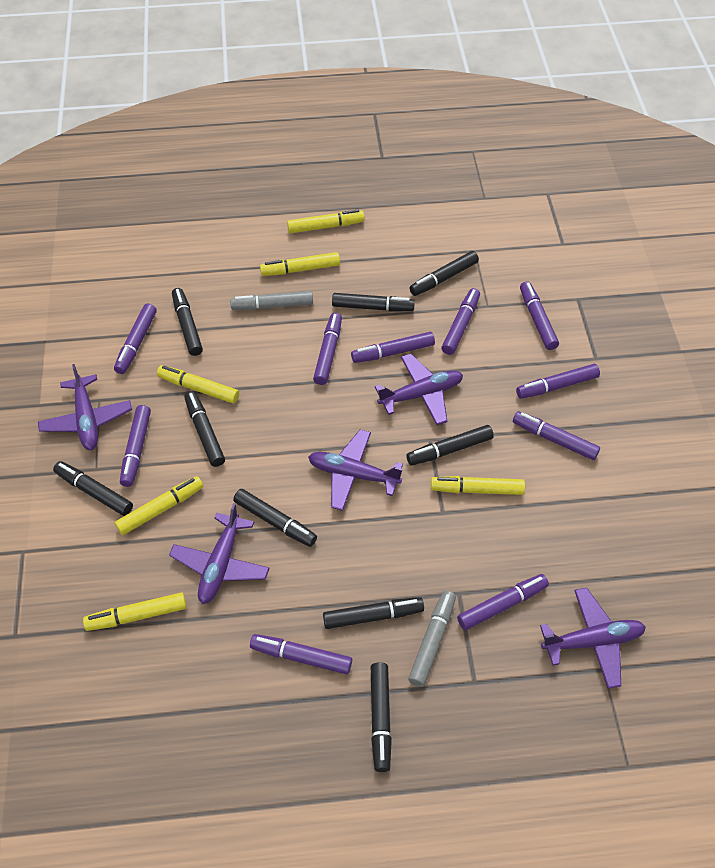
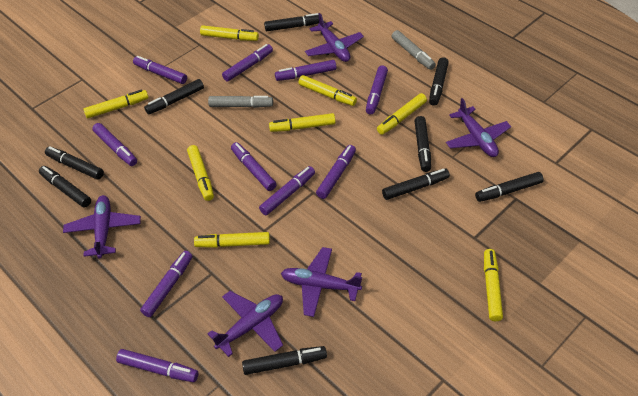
yellow marker: 6 -> 8

